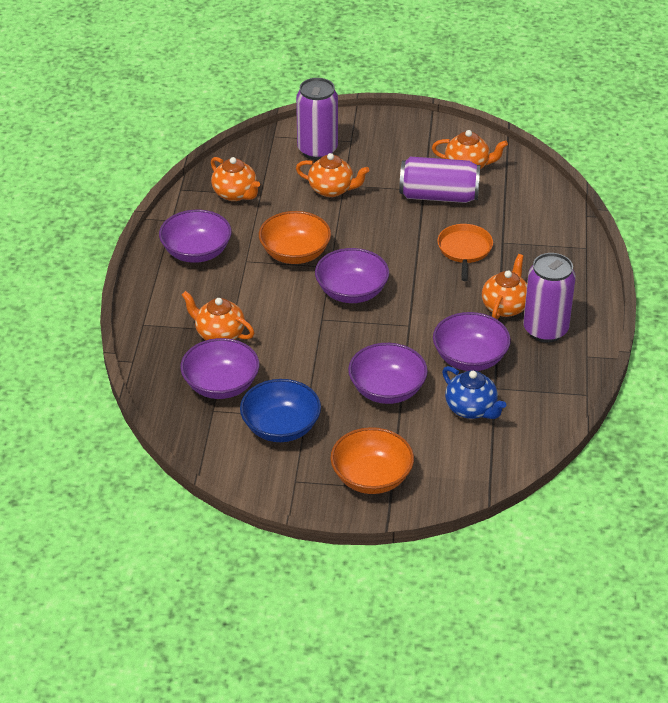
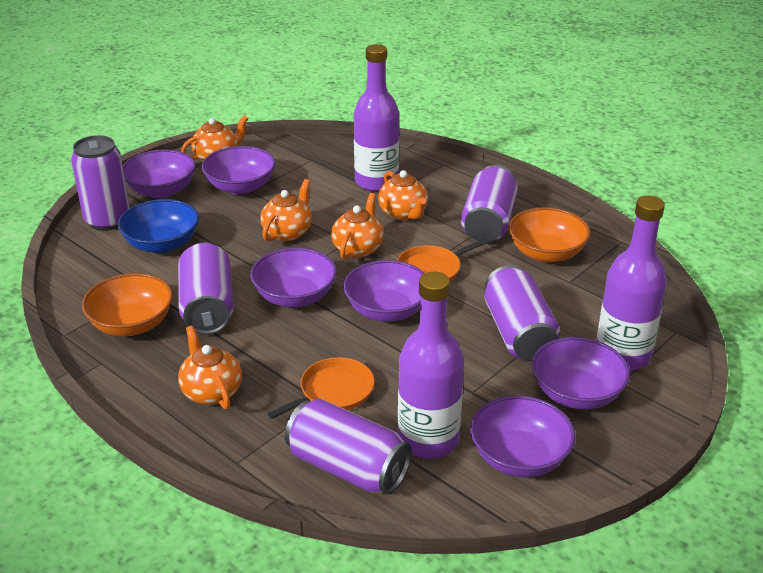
blue teapot: 1 -> 0
orange pan: 1 -> 2
purple bottle: 0 -> 3
purple bowl: 5 -> 6
purple can: 3 -> 5

